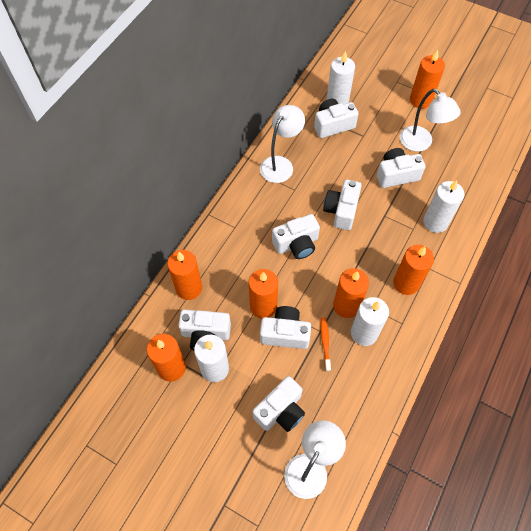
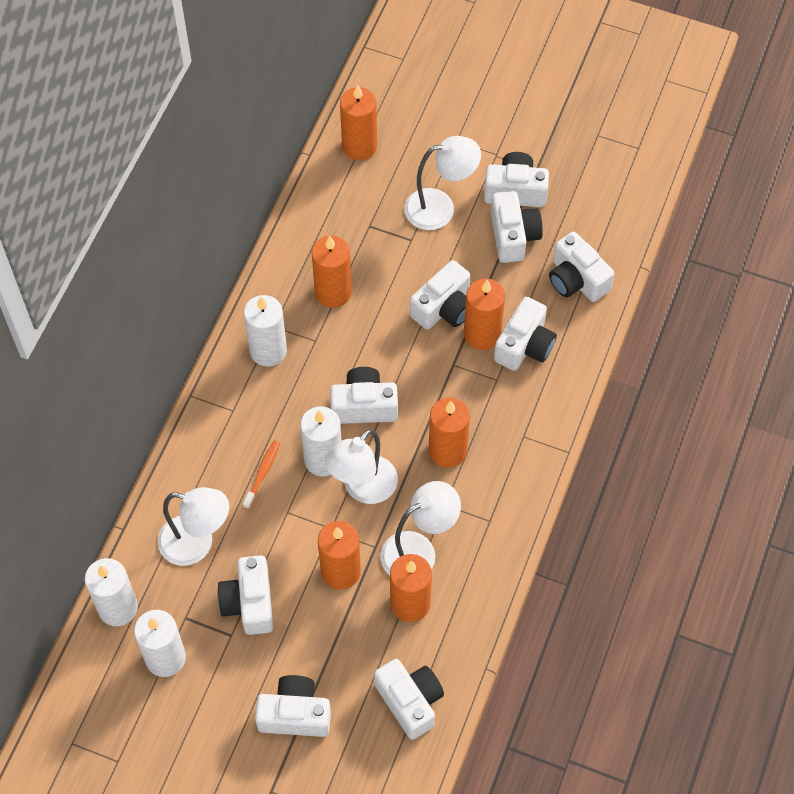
white camera: 7 -> 9
white lamp: 3 -> 4

